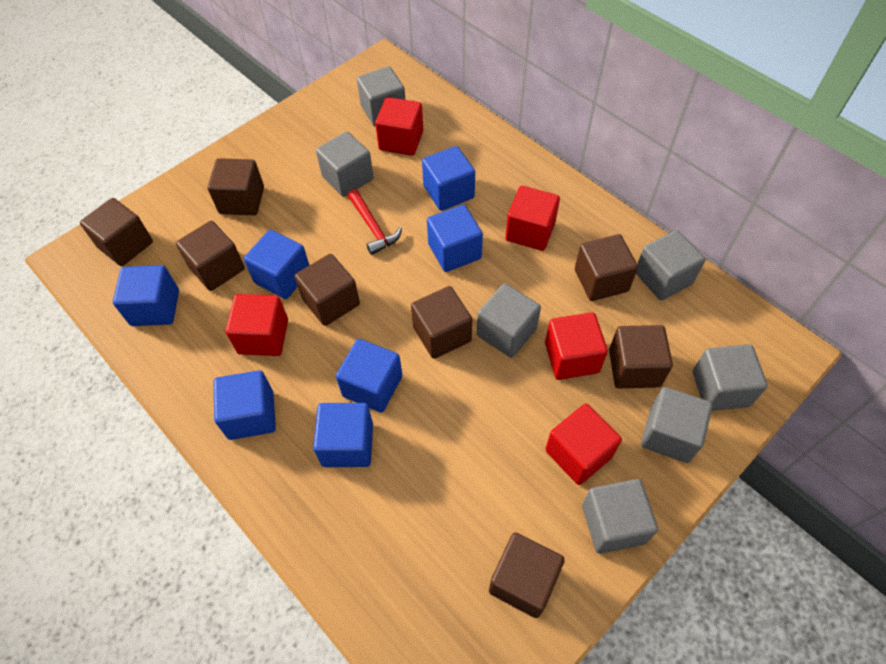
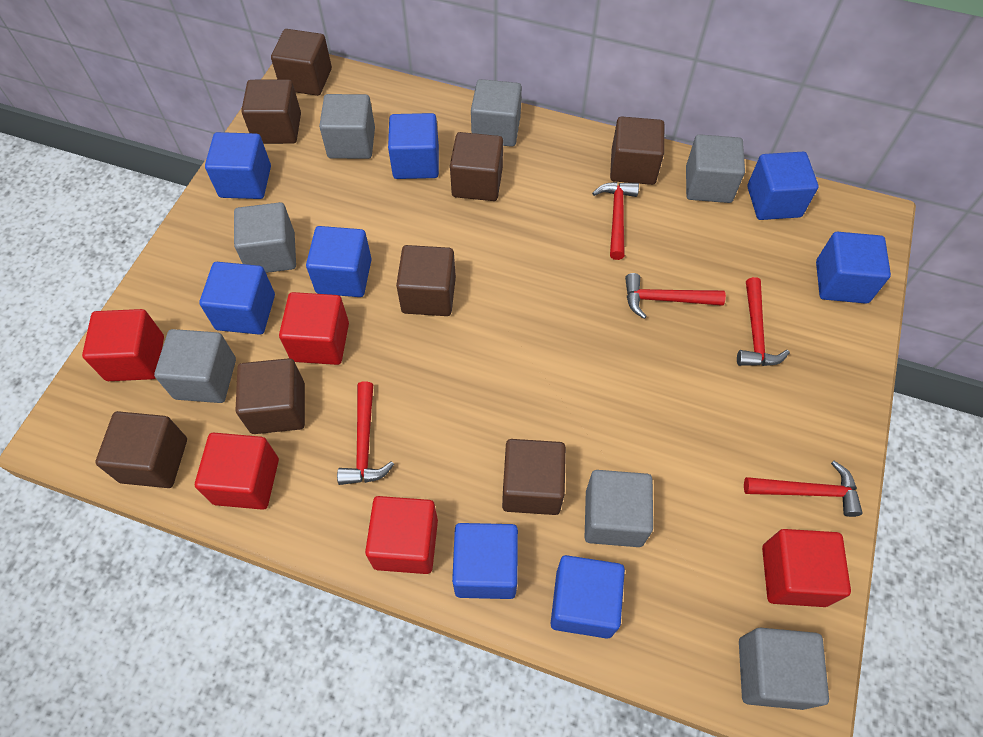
blue cube: 7 -> 8
red hammer: 1 -> 5

